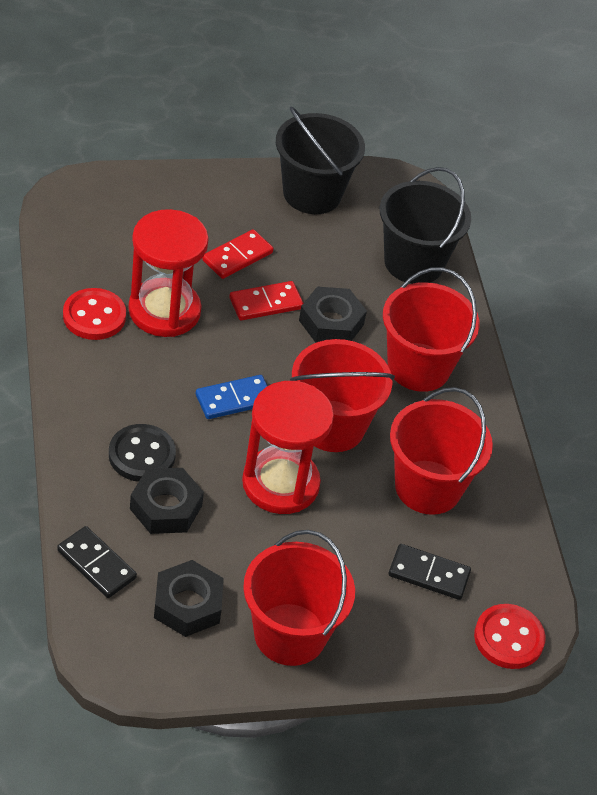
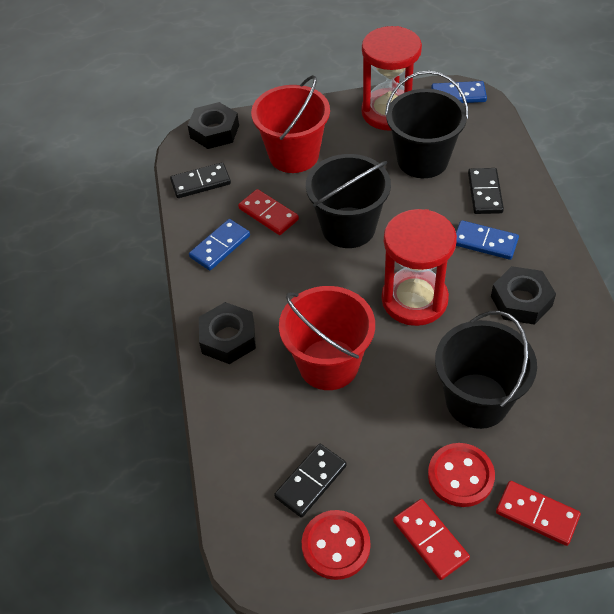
black bucket: 2 -> 3
black button: 1 -> 0
black domino: 2 -> 3
blue domino: 1 -> 3
red bucket: 4 -> 2
red domino: 2 -> 3

